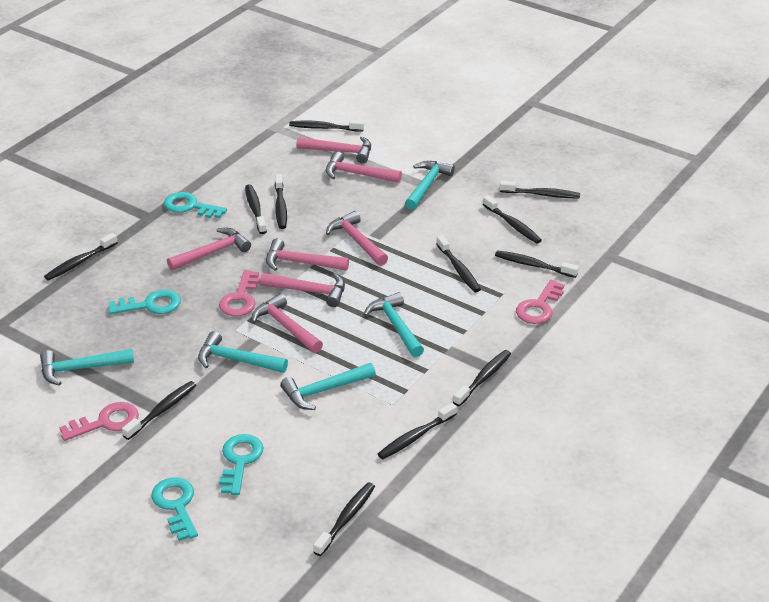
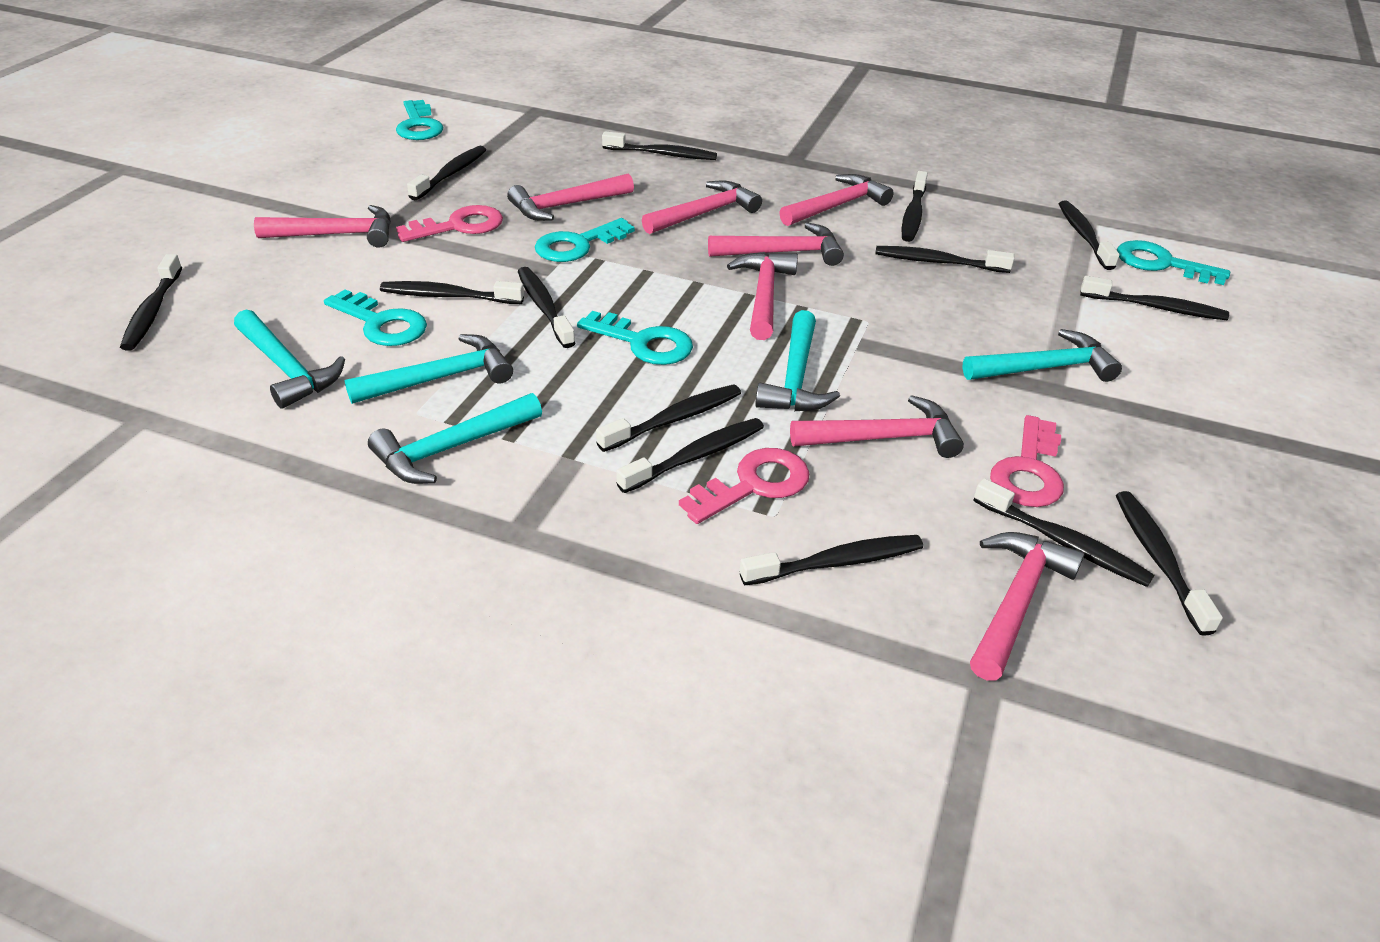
black toothbrush: 12 -> 14
pink hammer: 7 -> 8
turquoise key: 4 -> 5

